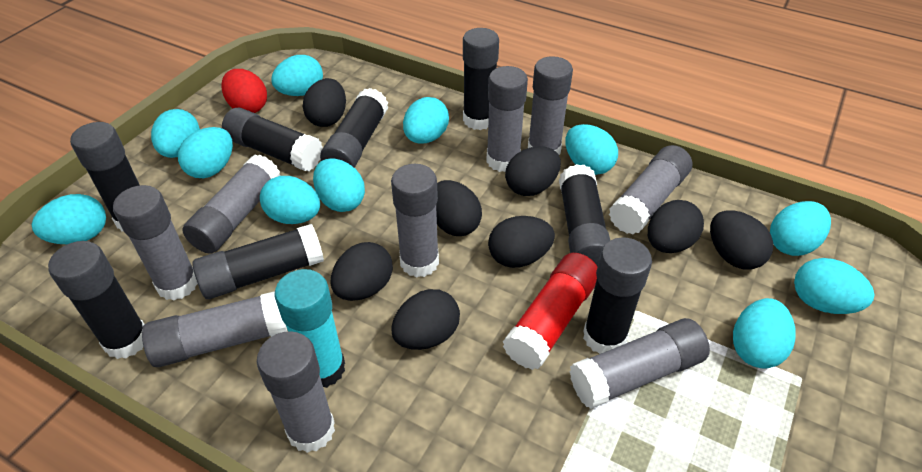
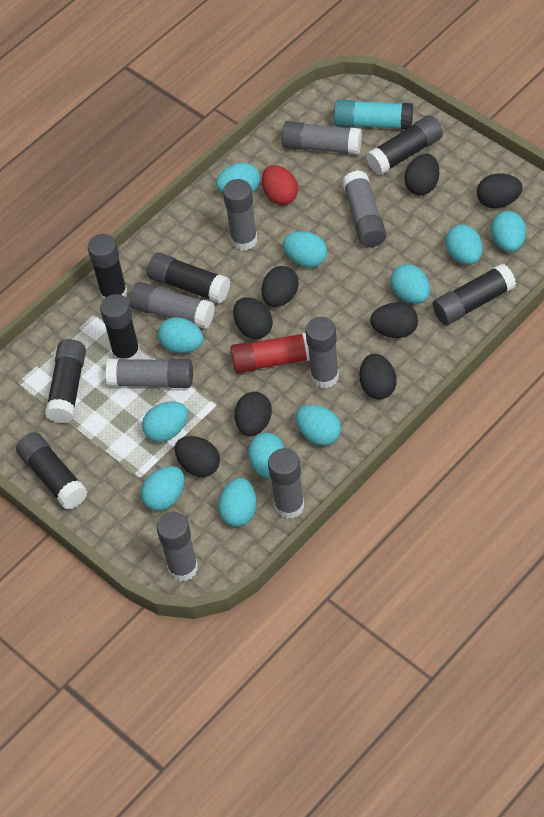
black glue stick: 8 -> 7
grey glue stick: 9 -> 8

